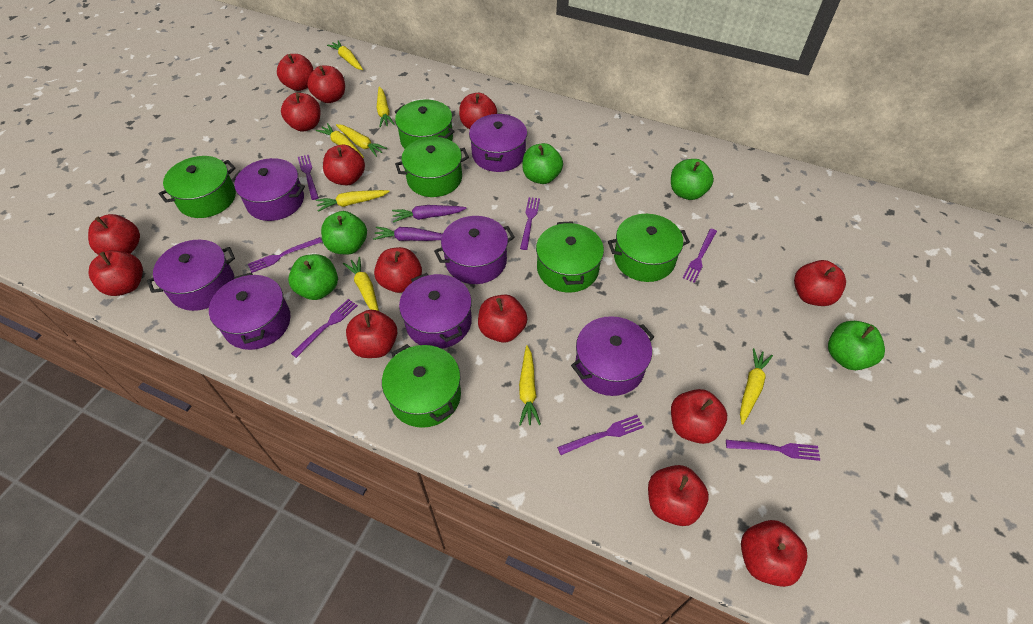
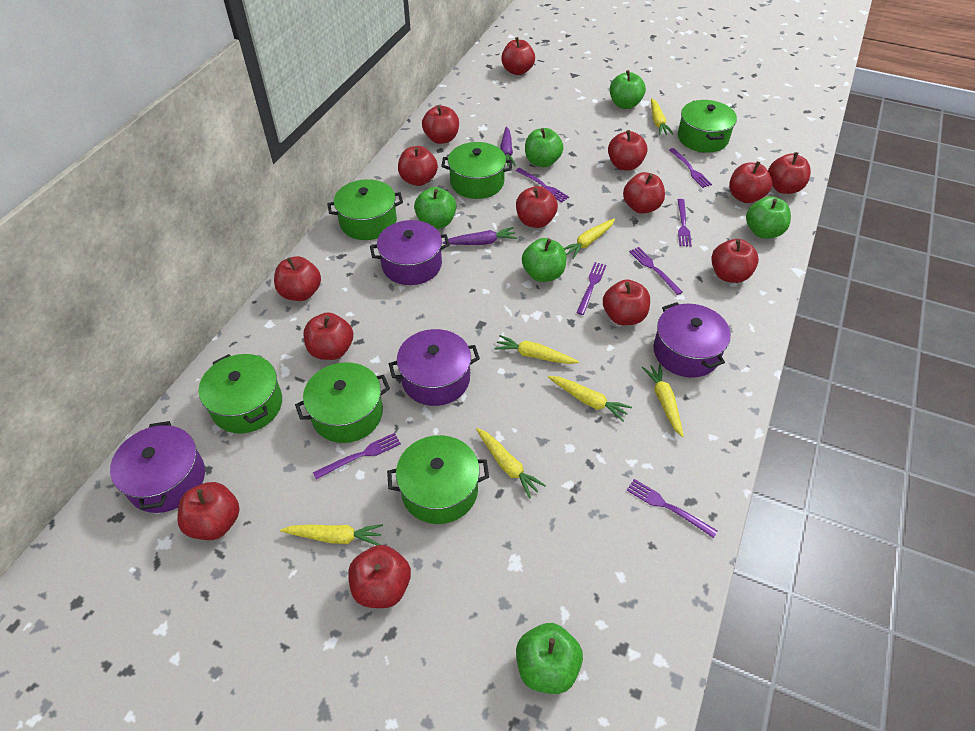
green apple: 5 -> 6
purple pot: 7 -> 4
yellow carrot: 8 -> 7

